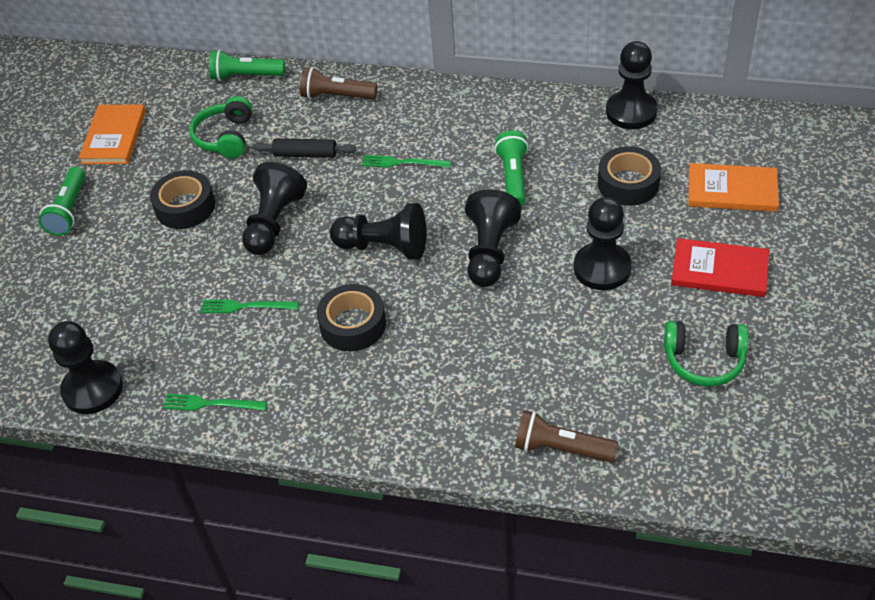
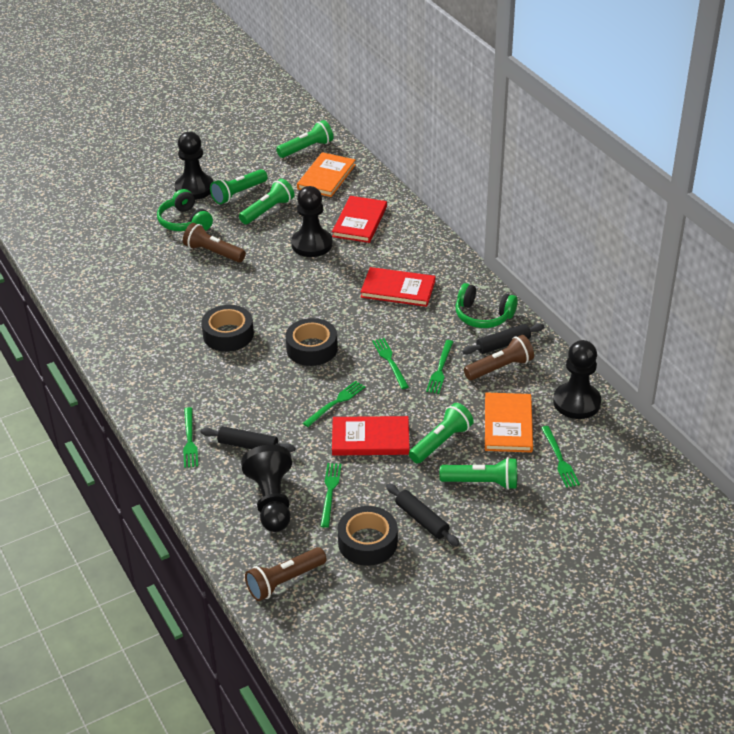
black pawn: 6 -> 4
black rolling pin: 1 -> 3
brown flashlight: 2 -> 3
green flashlight: 3 -> 5
green fork: 3 -> 6
red book: 1 -> 3

